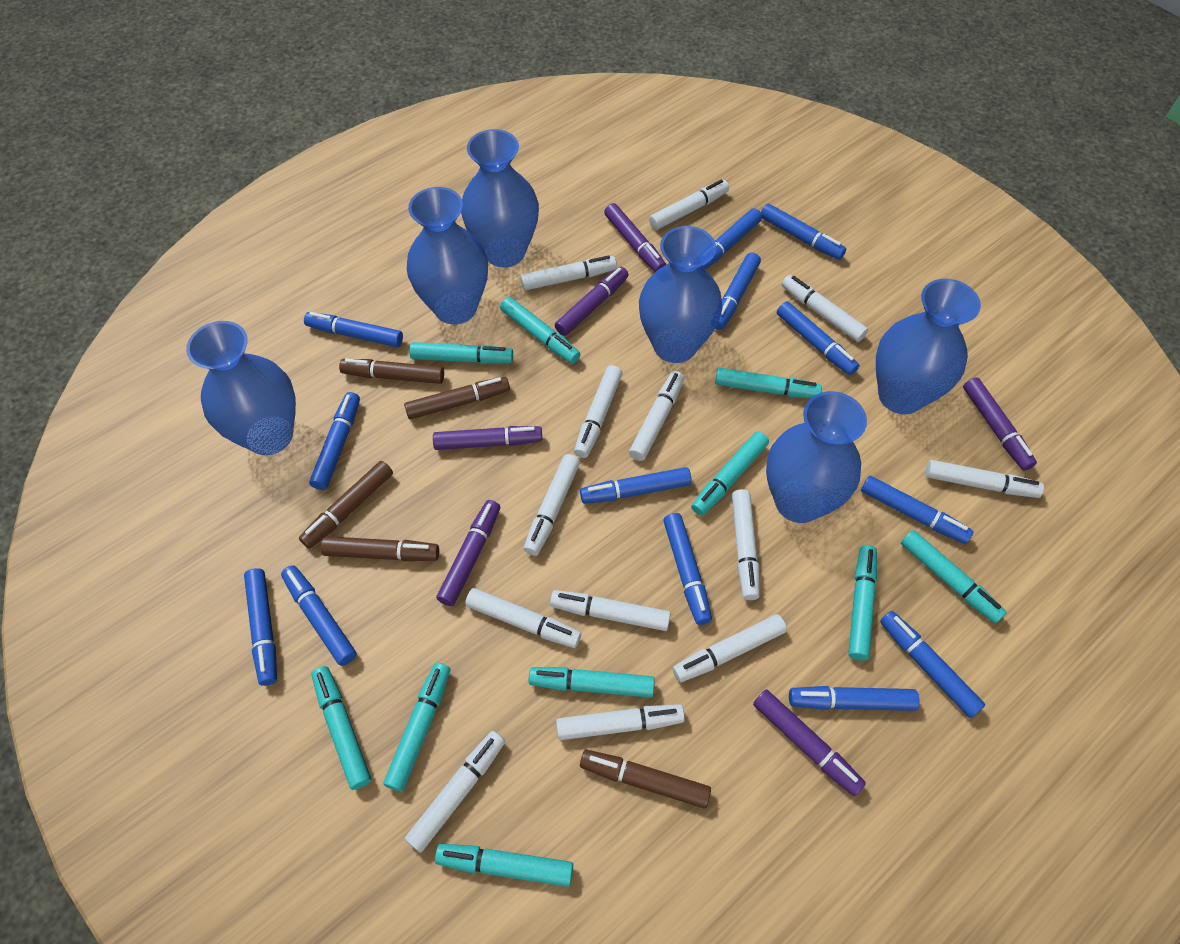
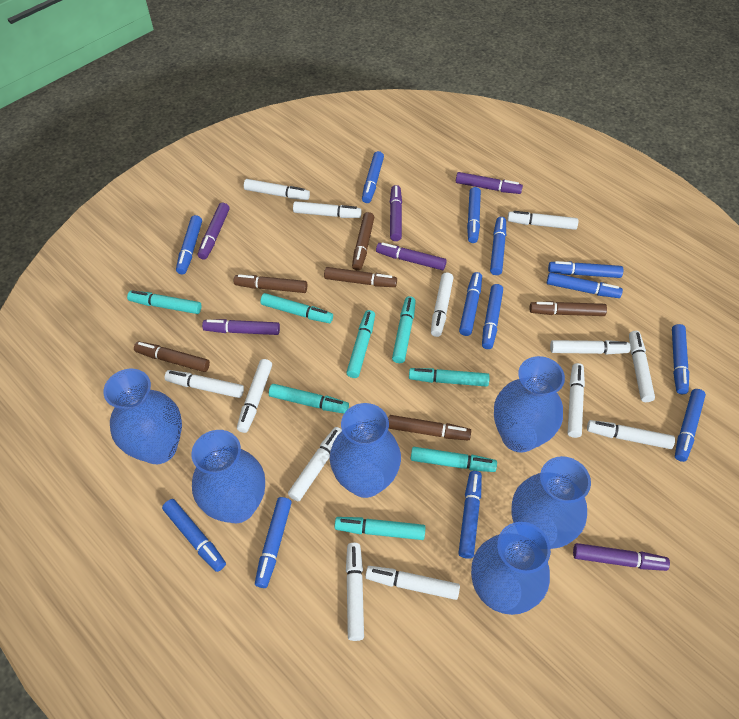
brown marker: 5 -> 6
turquoise marker: 10 -> 8

